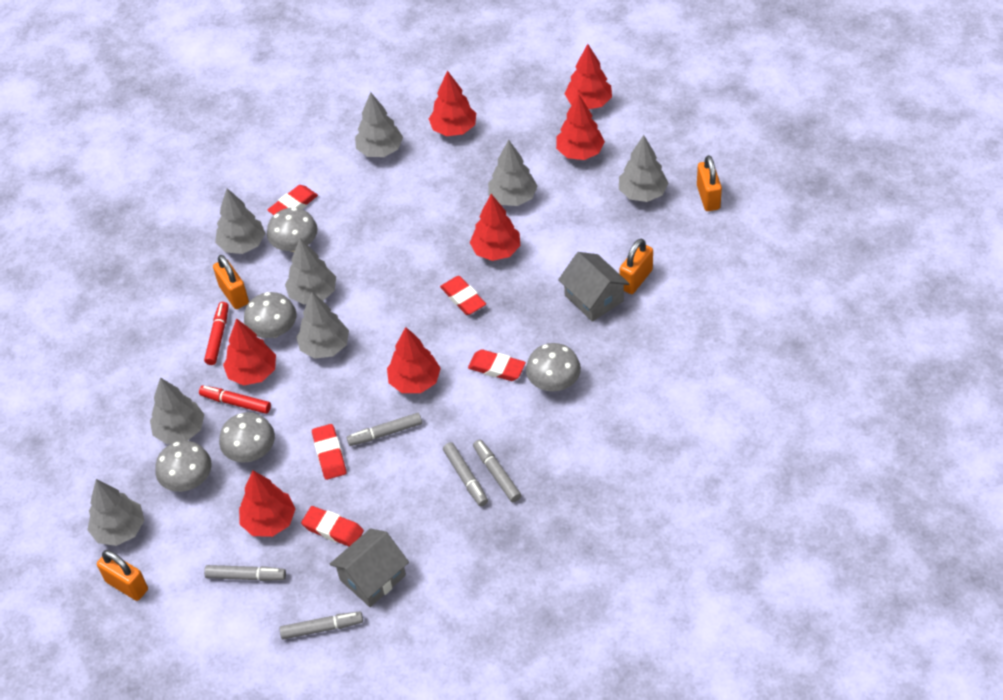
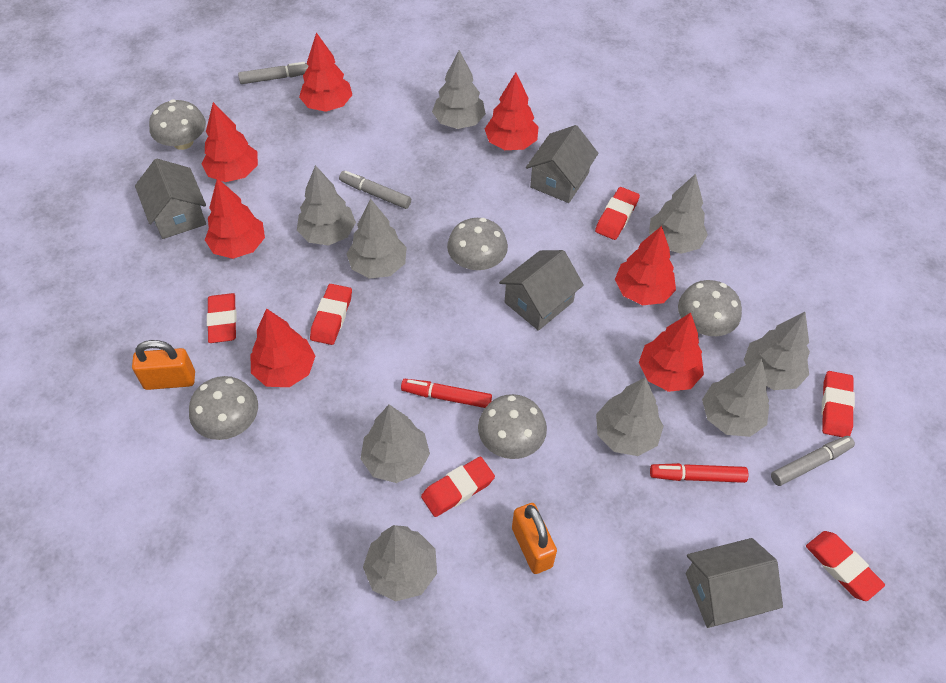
grey house: 2 -> 4
grey marker: 5 -> 3
grey tree: 8 -> 9
orange padlock: 4 -> 2
red eraser: 5 -> 6

